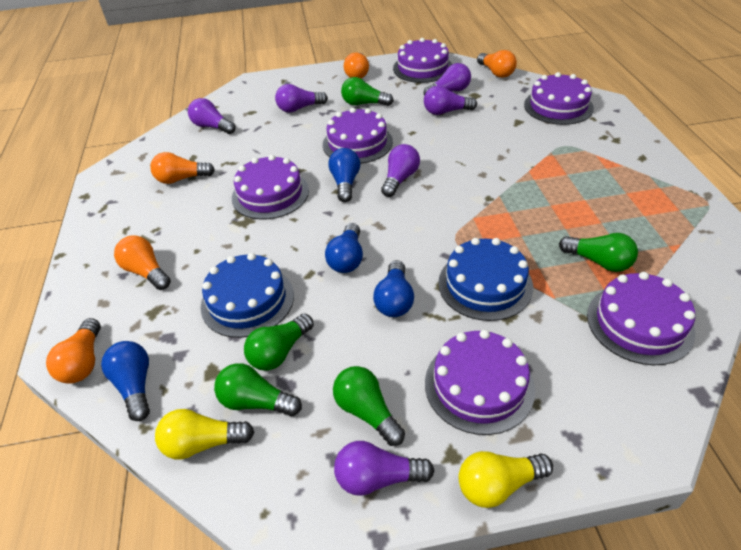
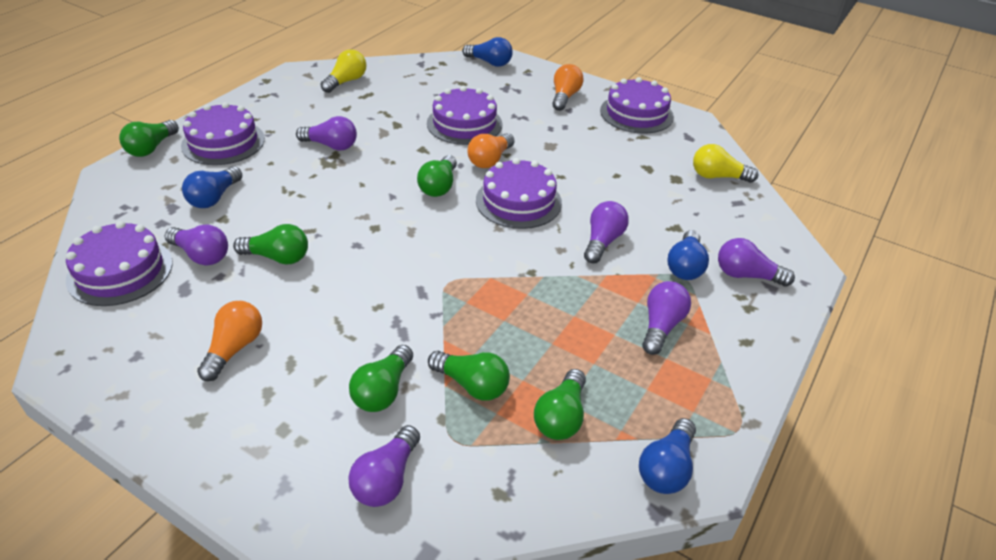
blue cake: 2 -> 0
green light bulb: 5 -> 6
orange light bulb: 5 -> 3
purple cake: 6 -> 5

